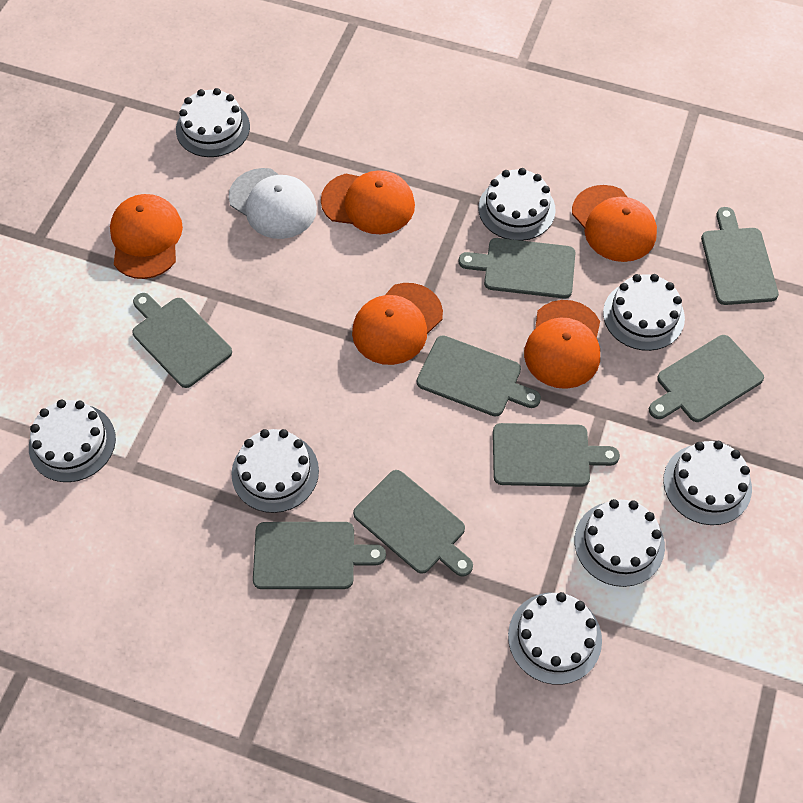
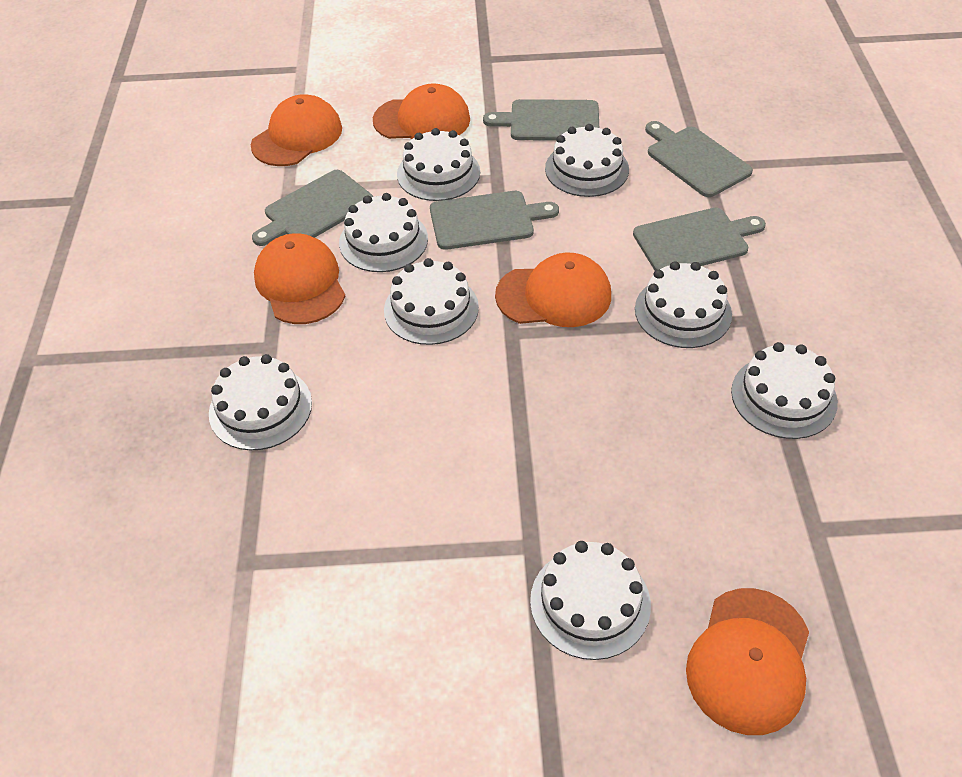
grey cutting board: 8 -> 5
white cap: 1 -> 0

